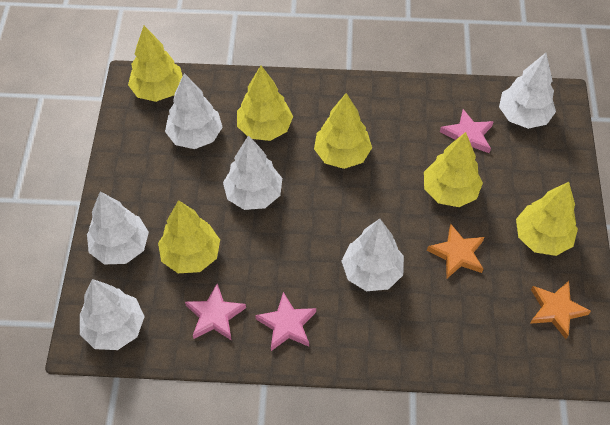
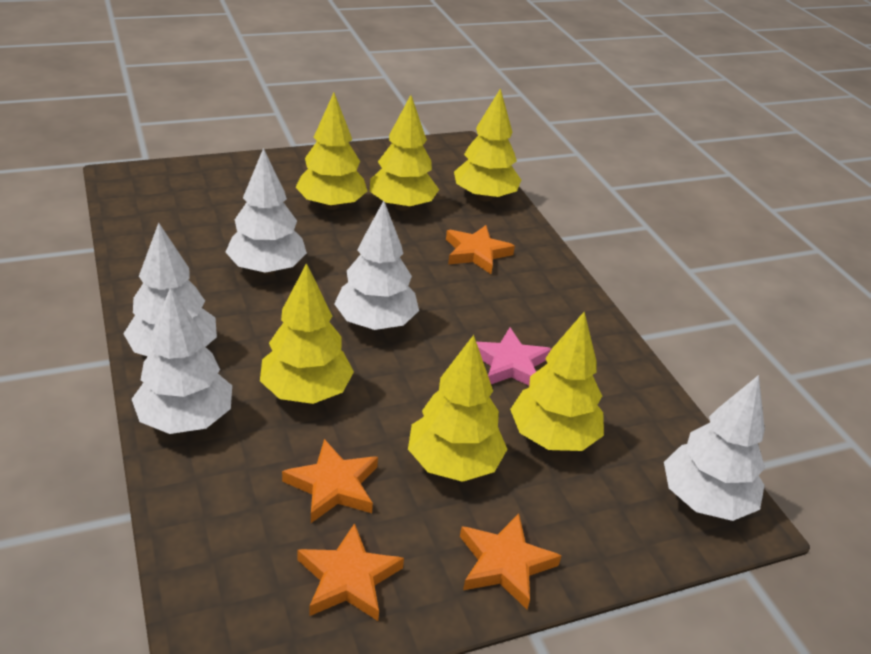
orange star: 2 -> 4
pink star: 3 -> 1
white tree: 6 -> 5

